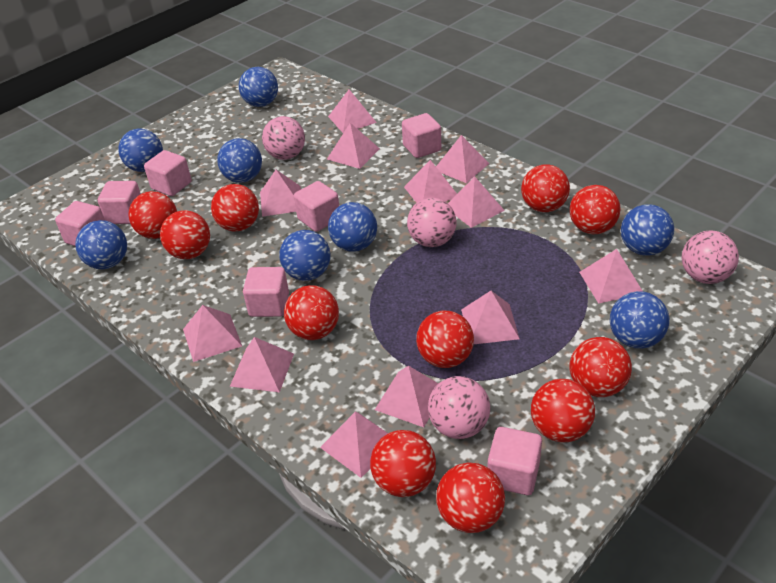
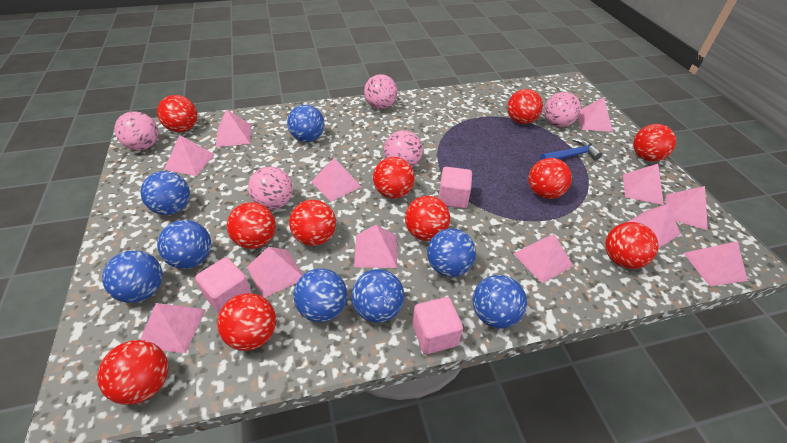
blue hammer: 0 -> 1
pink ball: 4 -> 5
pink cube: 7 -> 3

